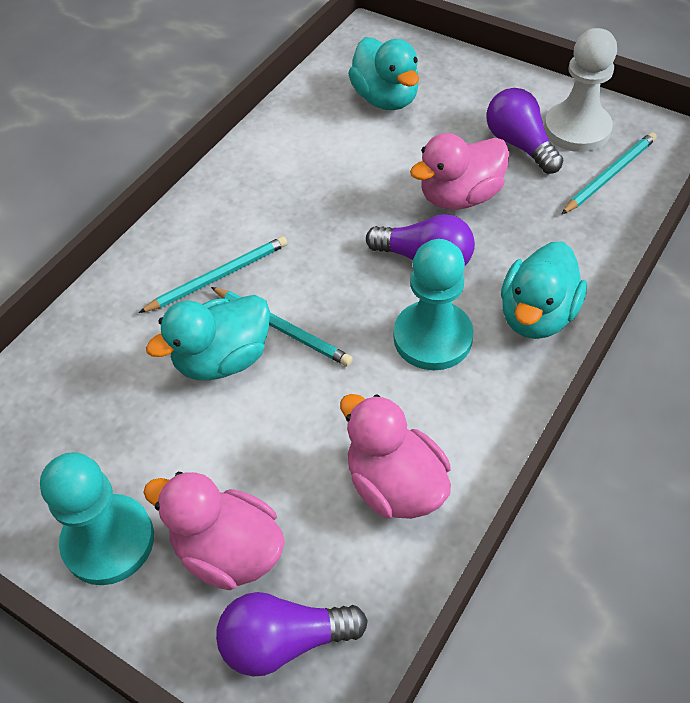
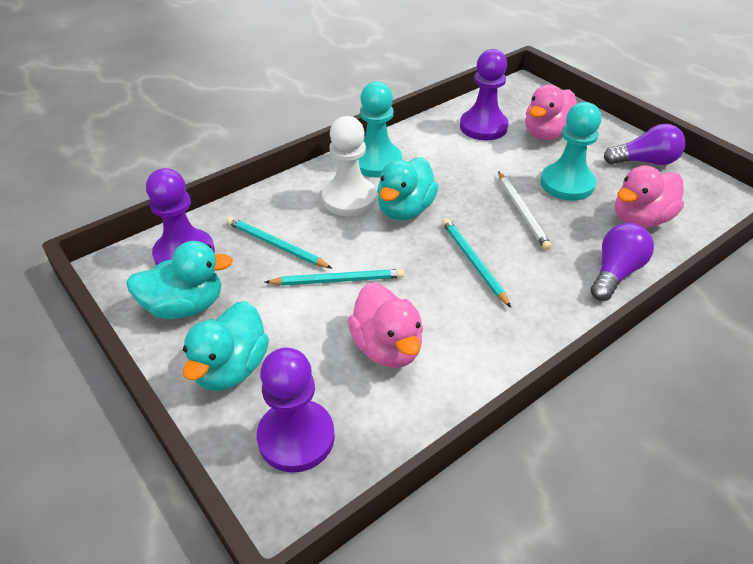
purple light bulb: 3 -> 2
purple pawn: 0 -> 3
white pencil: 0 -> 1

